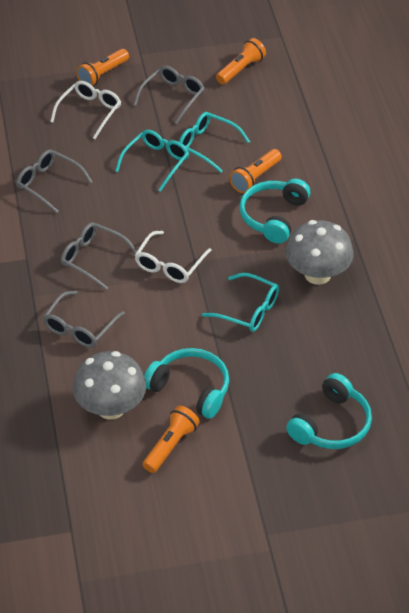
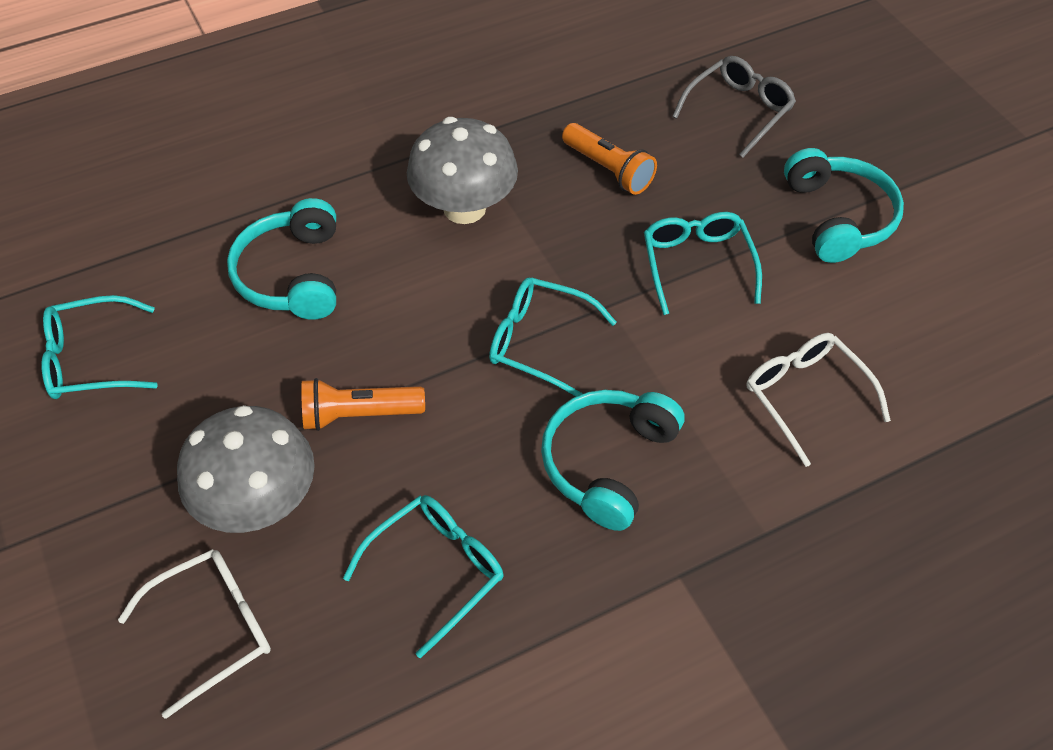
grey glasses: 4 -> 1
orange flashlight: 4 -> 2
turquoise glasses: 3 -> 4

